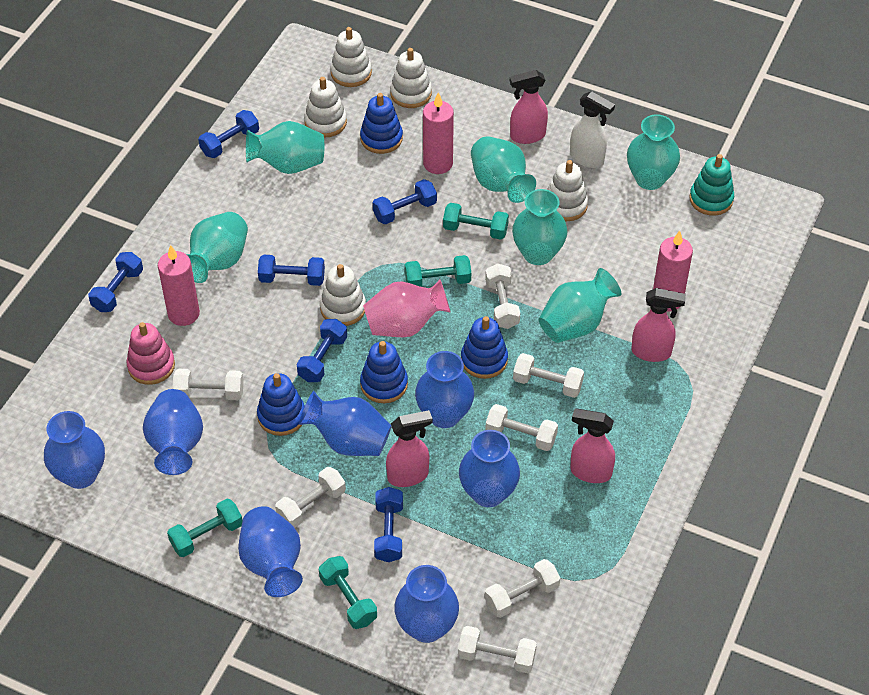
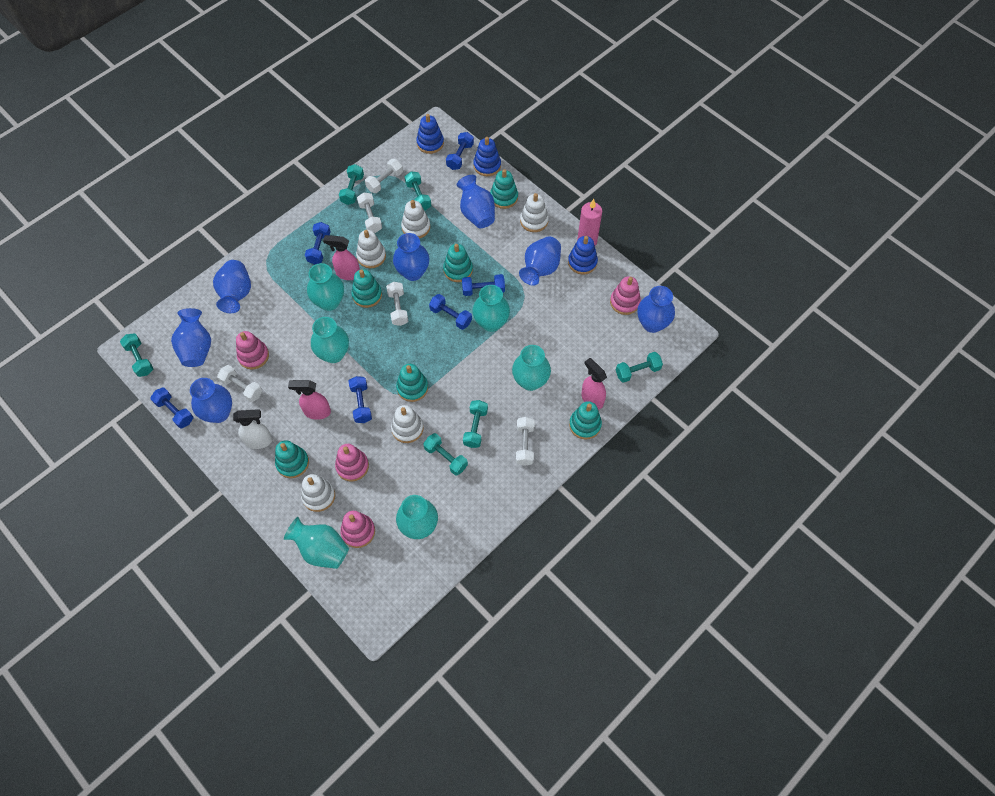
blue stacking toy: 4 -> 3
pink candle: 3 -> 1
pink spray bottle: 4 -> 3
pink stacking toy: 1 -> 4
pink vase: 1 -> 0
turquoise dumbbell: 4 -> 6
turquoise stacking toy: 1 -> 6
white dumbbell: 7 -> 5

